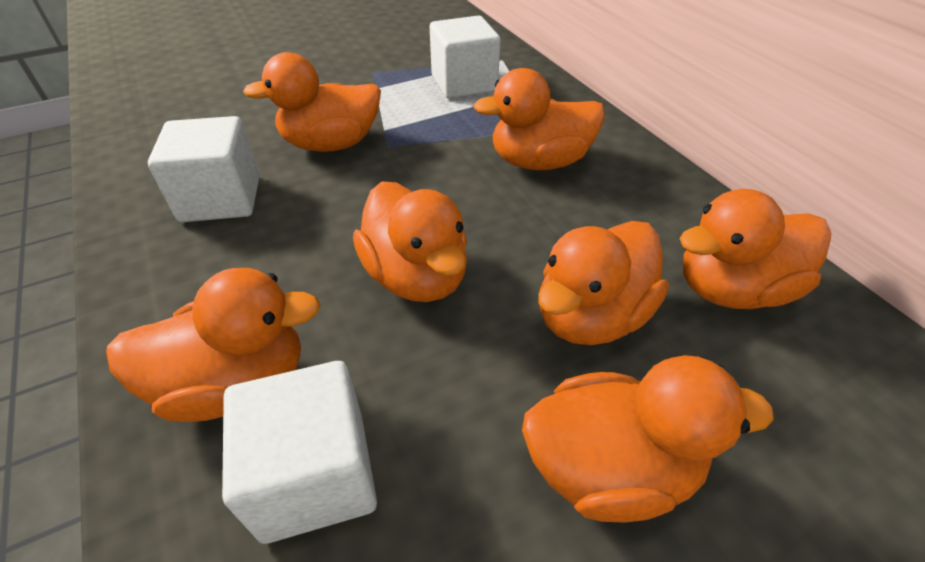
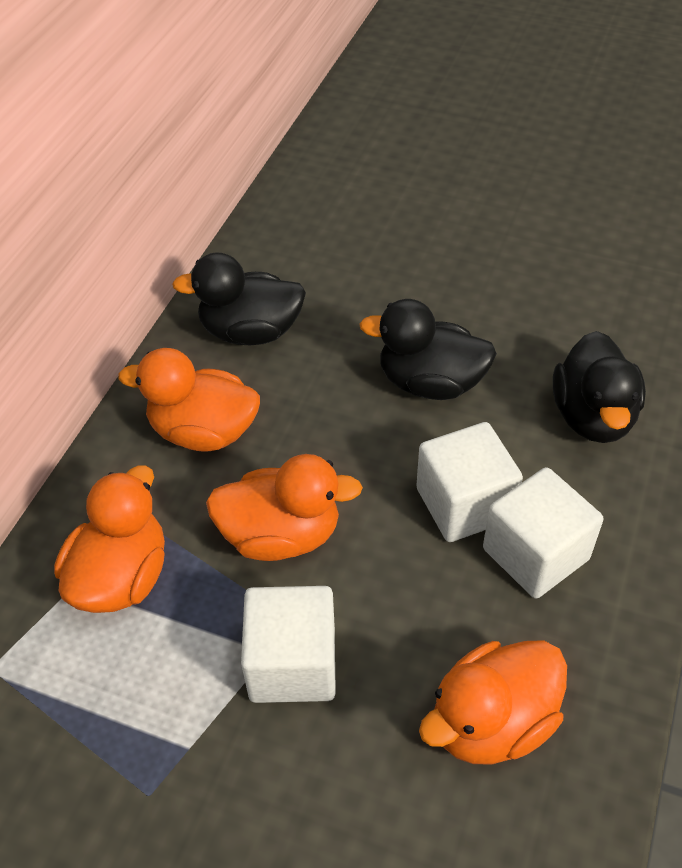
black duck: 0 -> 3
orange duck: 7 -> 4

